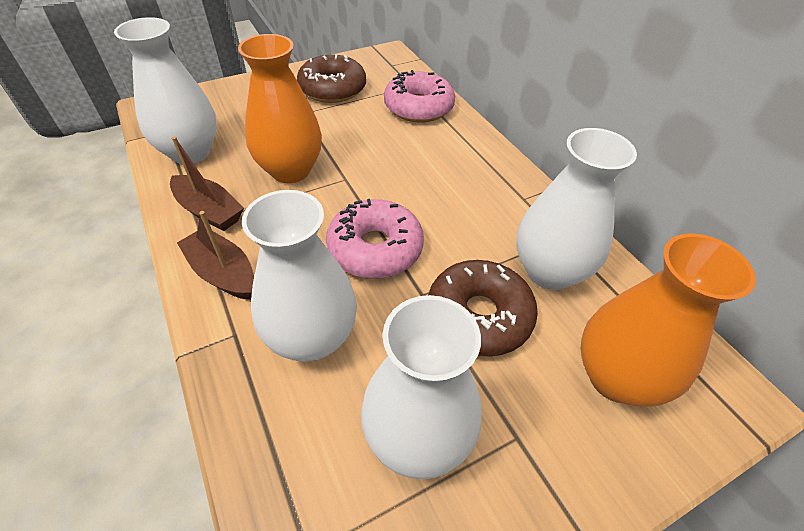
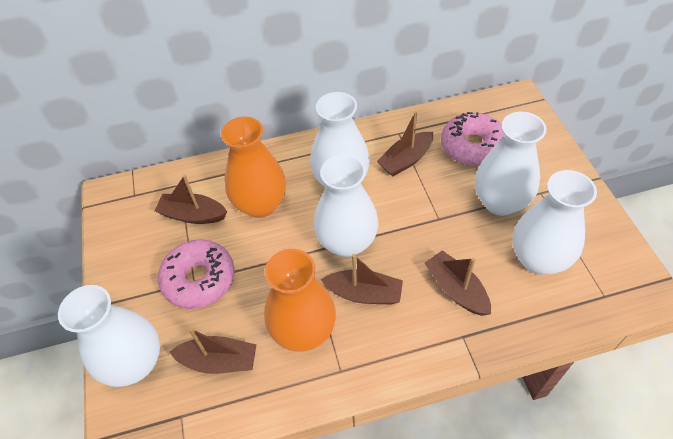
brown boat: 2 -> 5
brown donut: 2 -> 0
white vase: 4 -> 5

